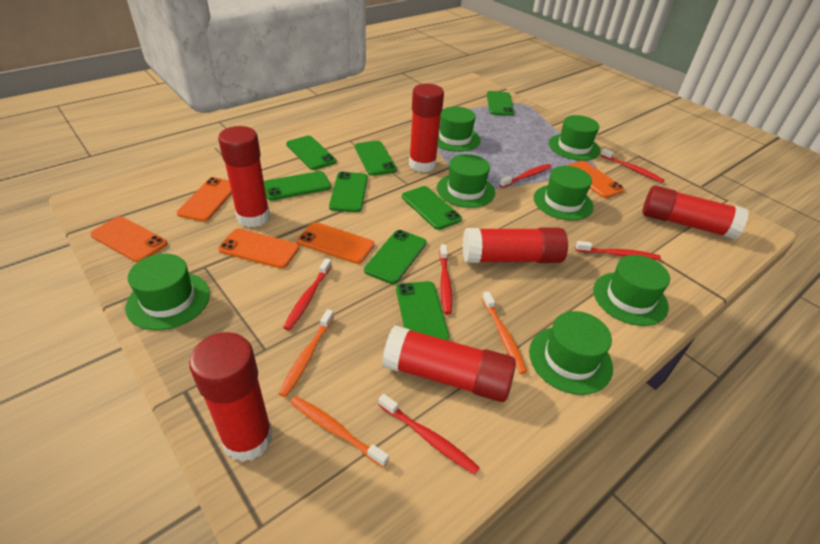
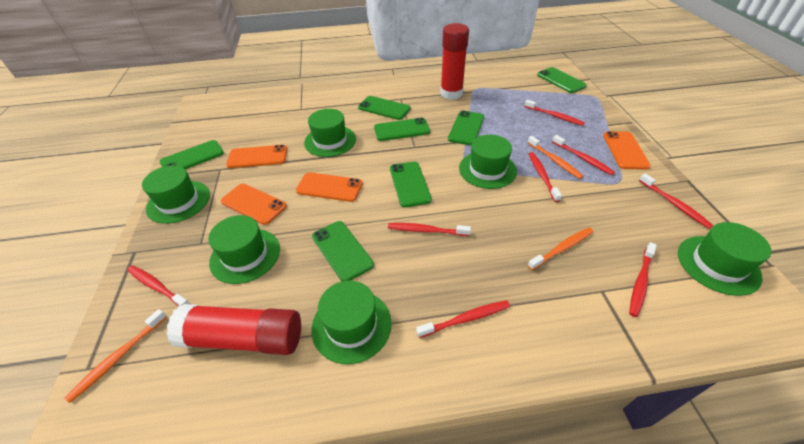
green hat: 7 -> 6
green phone: 8 -> 7
orange phone: 5 -> 4
red glue stick: 6 -> 2
red toothbrush: 6 -> 8

